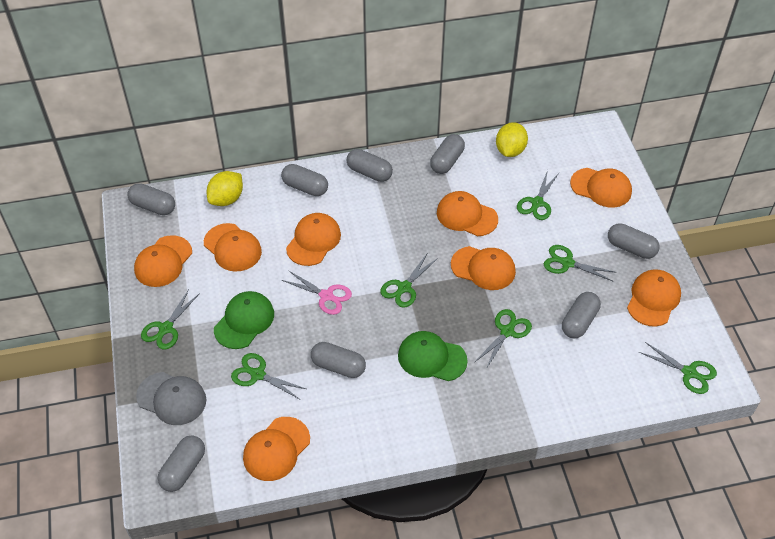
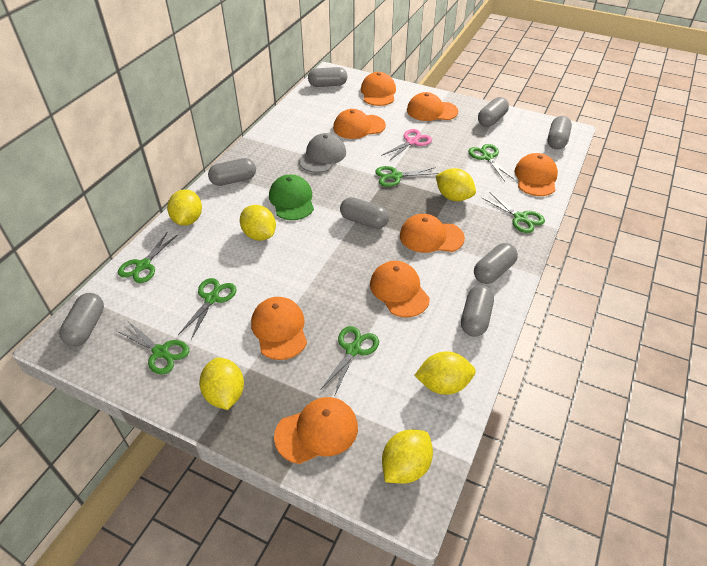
green cap: 2 -> 1
yellow lemon: 2 -> 6

